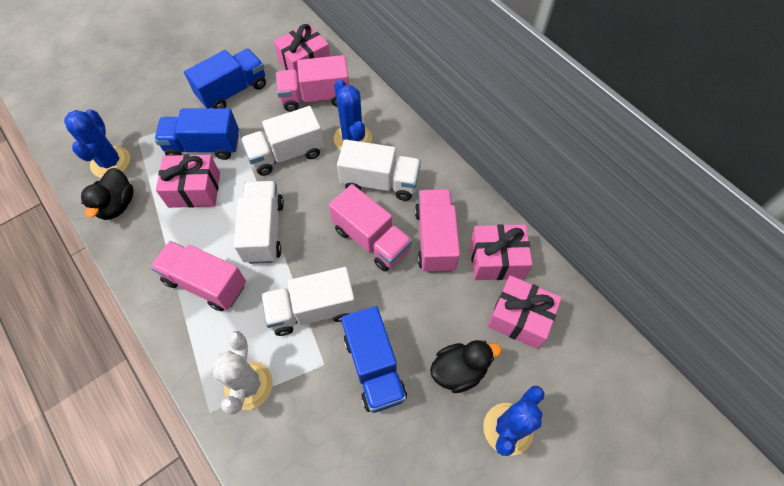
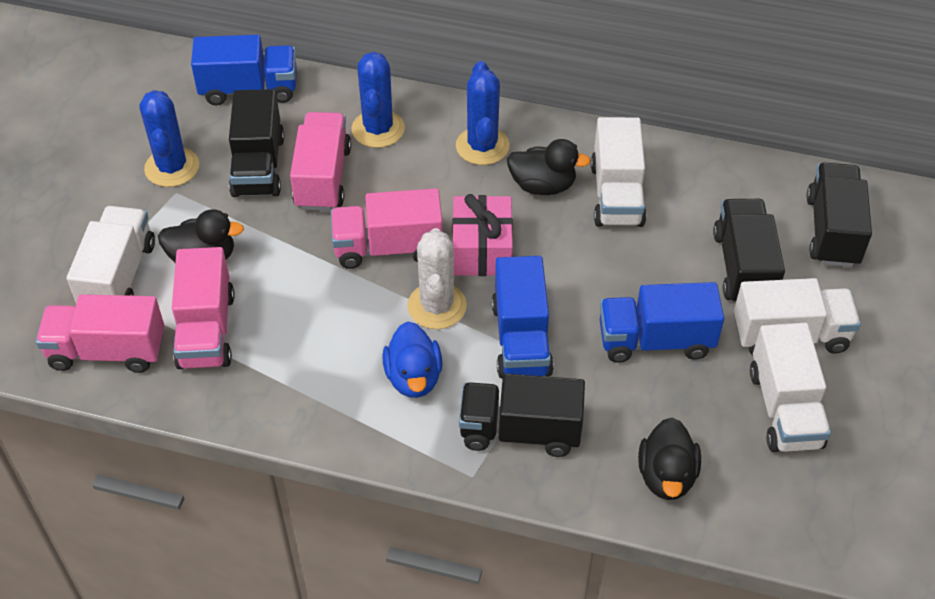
black duck: 2 -> 3
black truck: 0 -> 4
blue duck: 0 -> 1
pink gift: 4 -> 1

